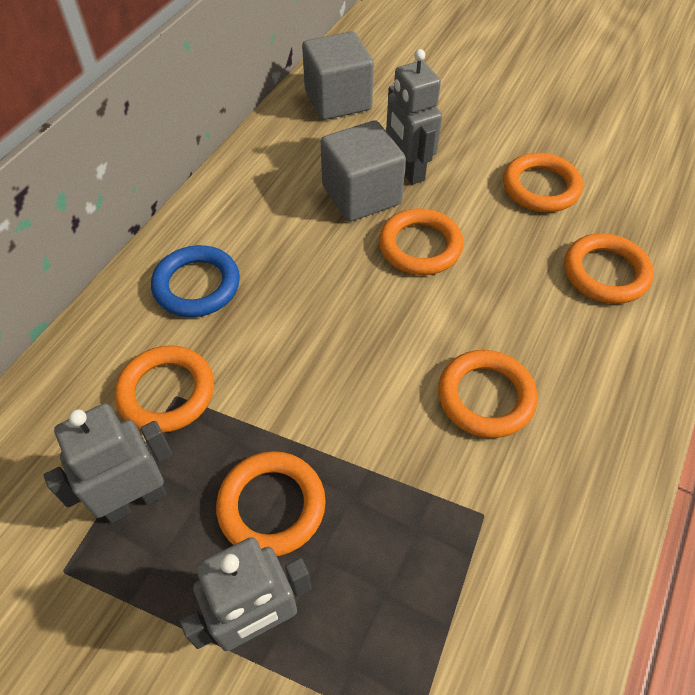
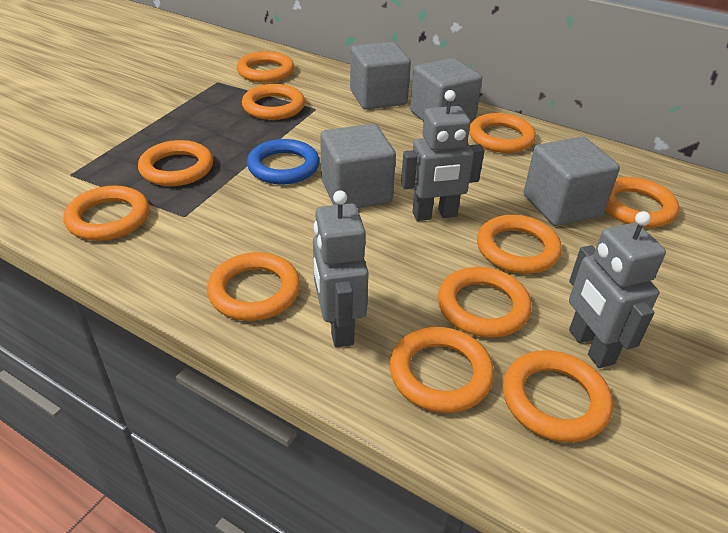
grey cube: 2 -> 4
orange ring: 6 -> 11

